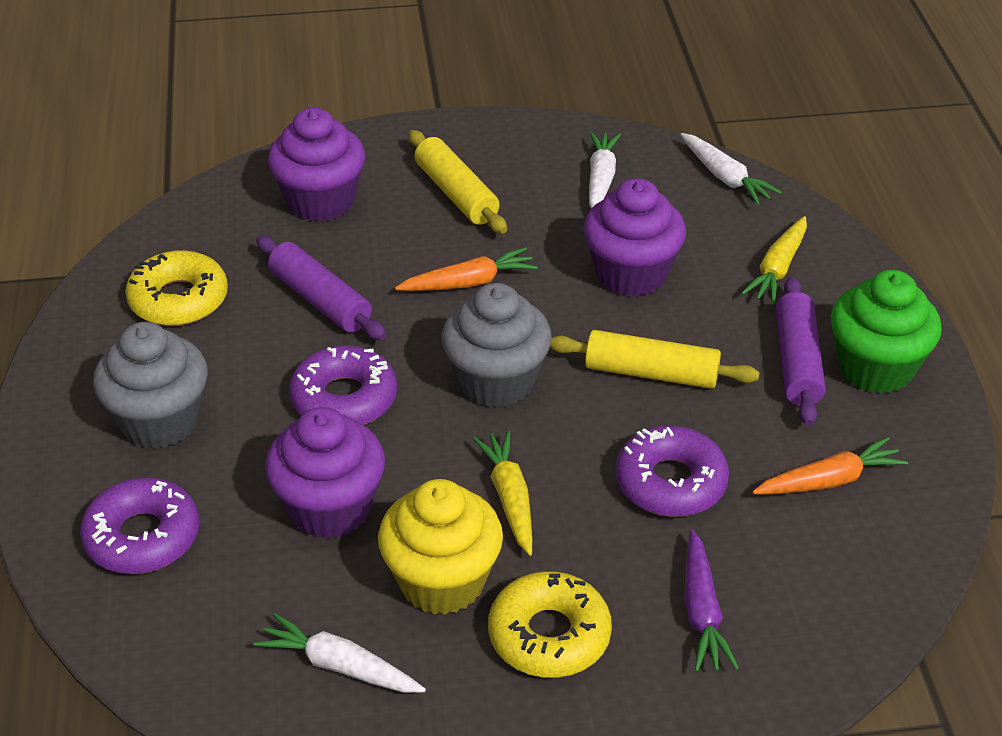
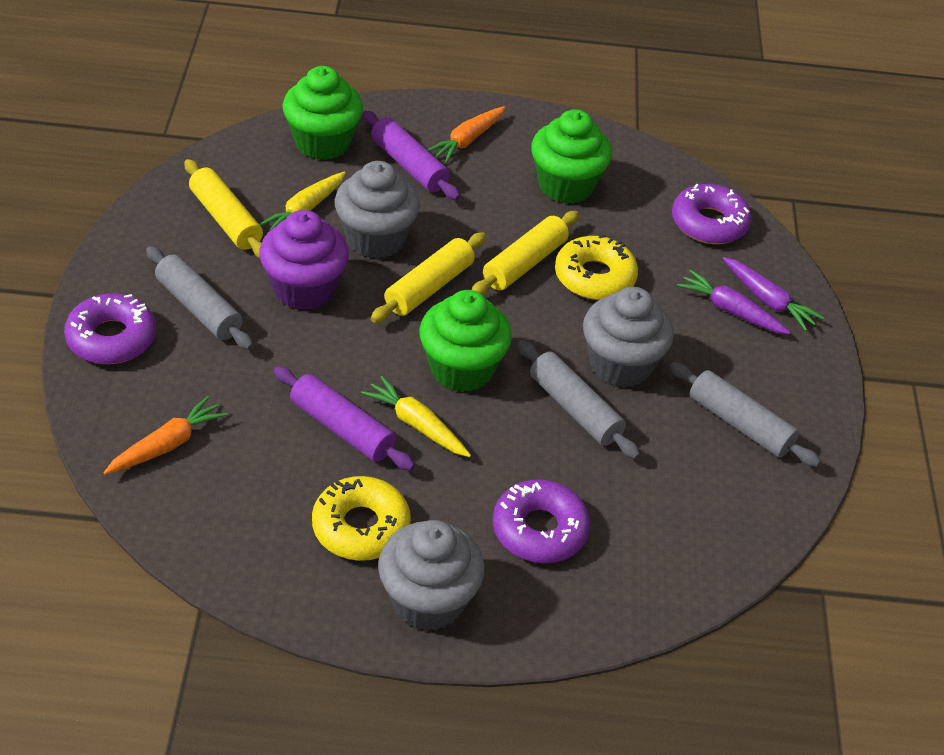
green cupcake: 1 -> 3
grey cupcake: 2 -> 3
grey rolling pin: 0 -> 3
purple carrot: 1 -> 2
purple cupcake: 3 -> 1
white carrot: 3 -> 0
yellow cupcake: 1 -> 0
yellow rolling pin: 2 -> 3

